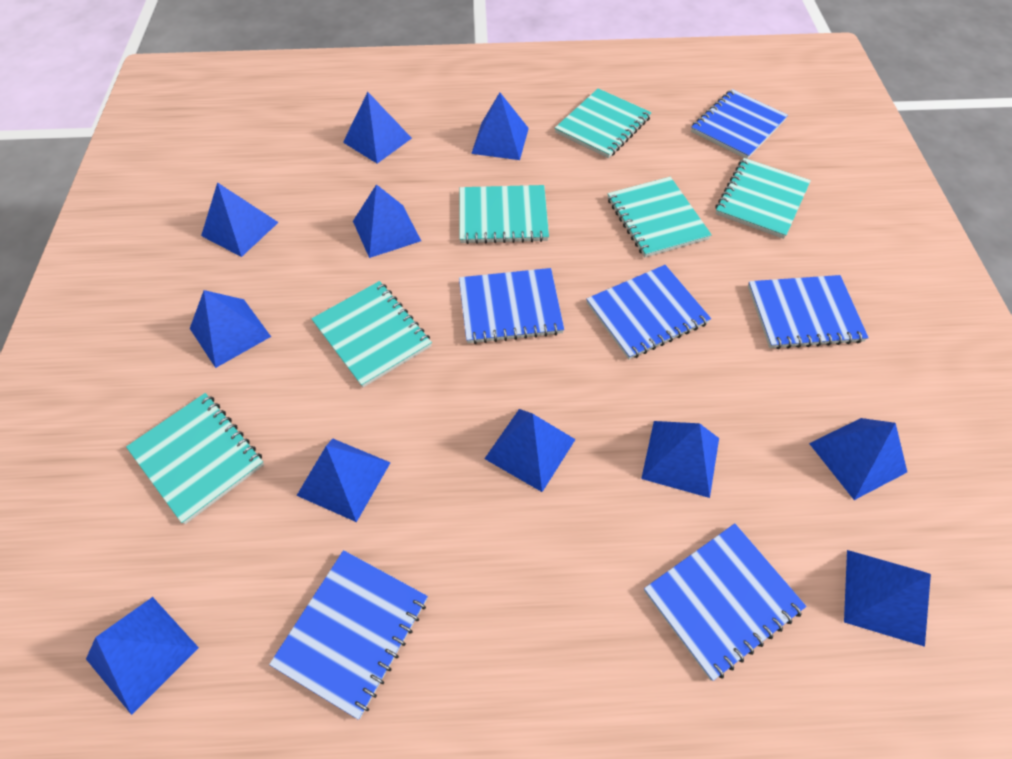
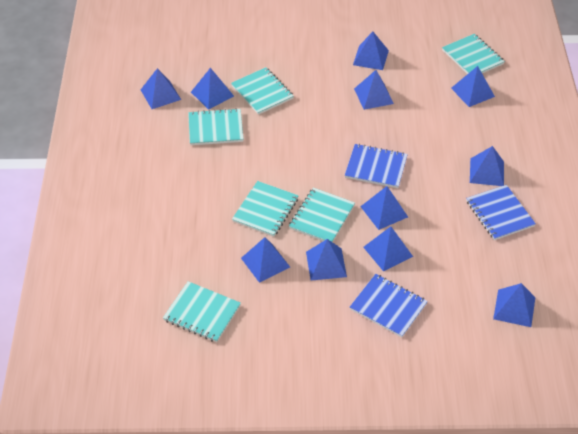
blue notebook: 6 -> 3

